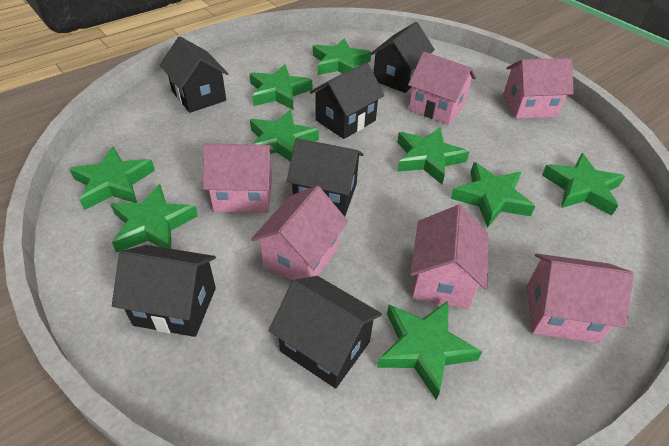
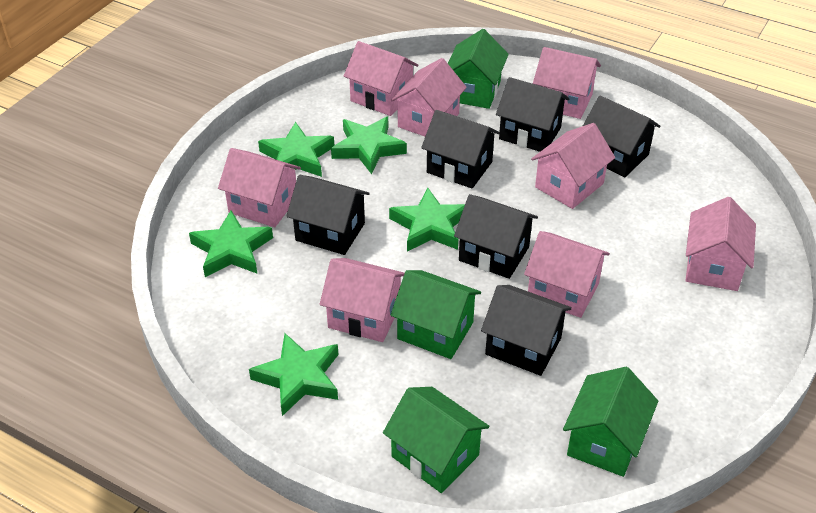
green house: 0 -> 4
green star: 9 -> 5
pink house: 6 -> 8

